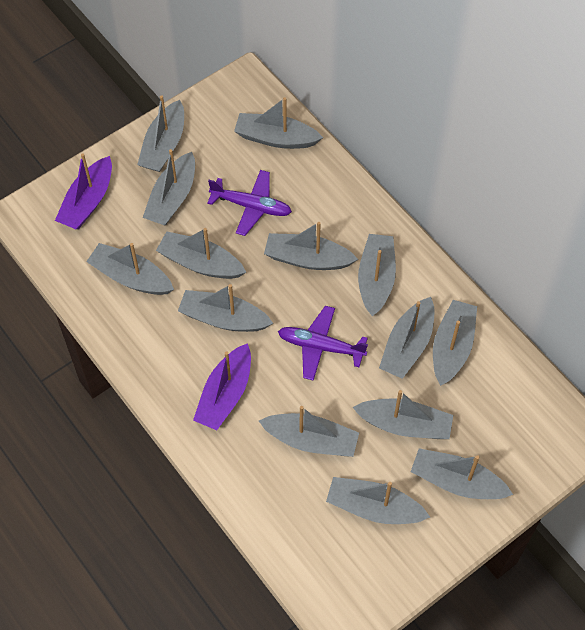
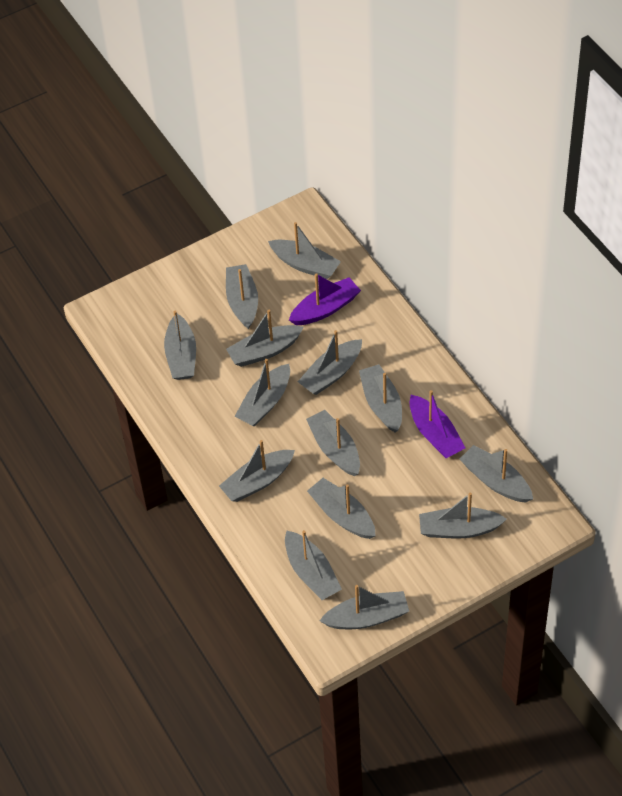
purple plane: 2 -> 0

